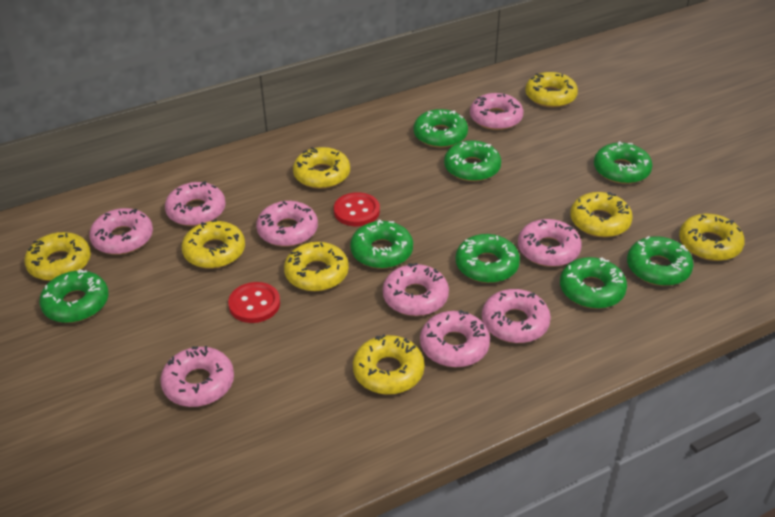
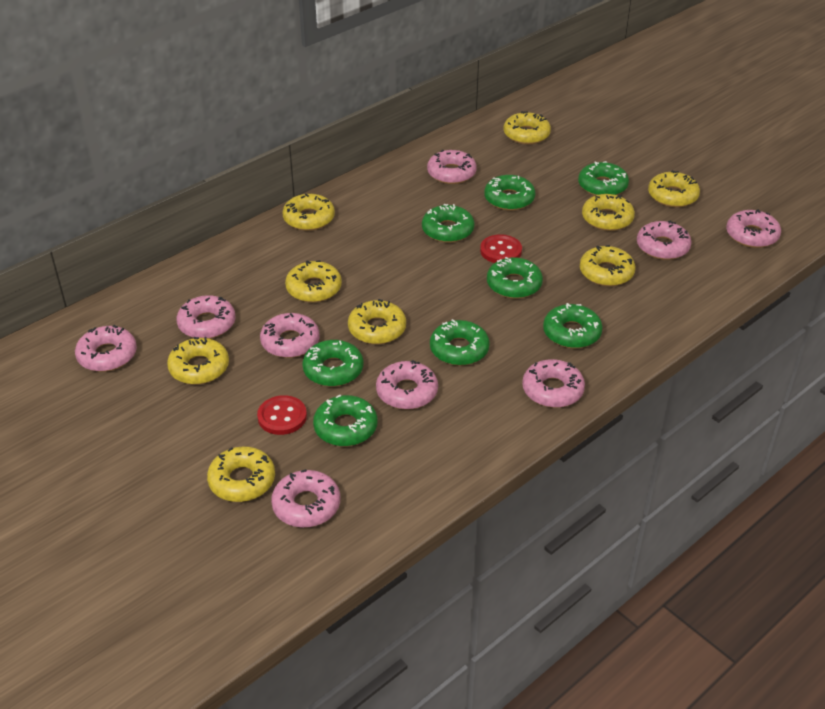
yellow donut: 8 -> 9

